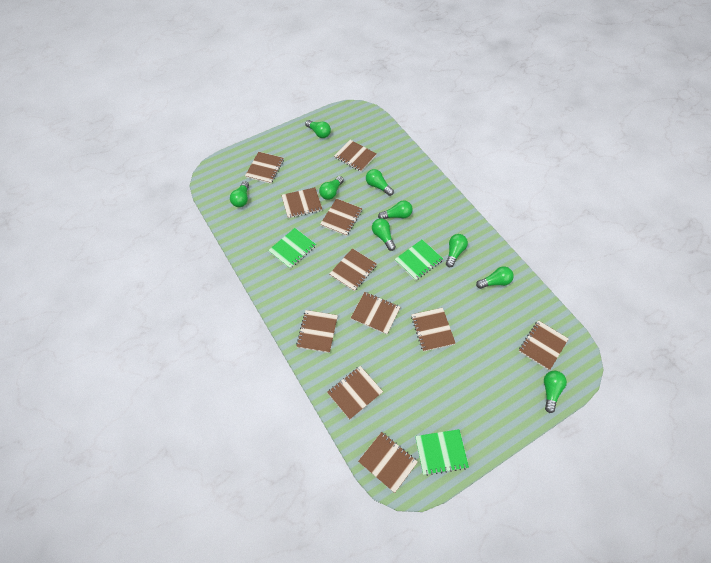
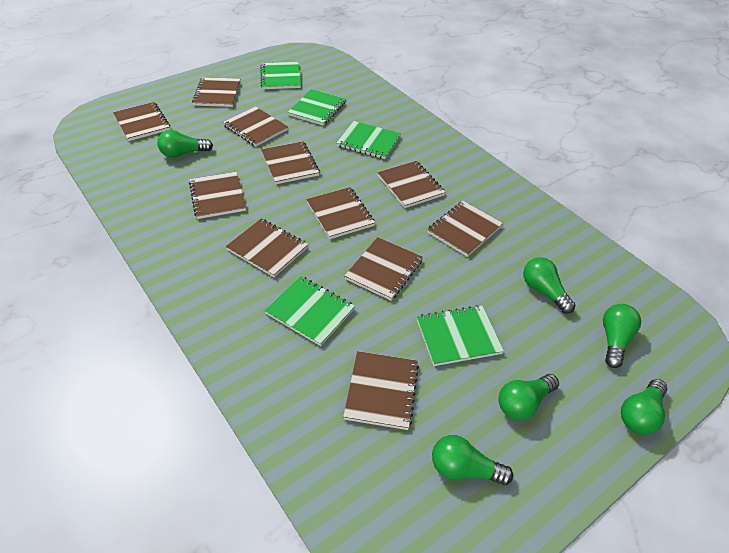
green light bulb: 9 -> 6
green notebook: 3 -> 5

